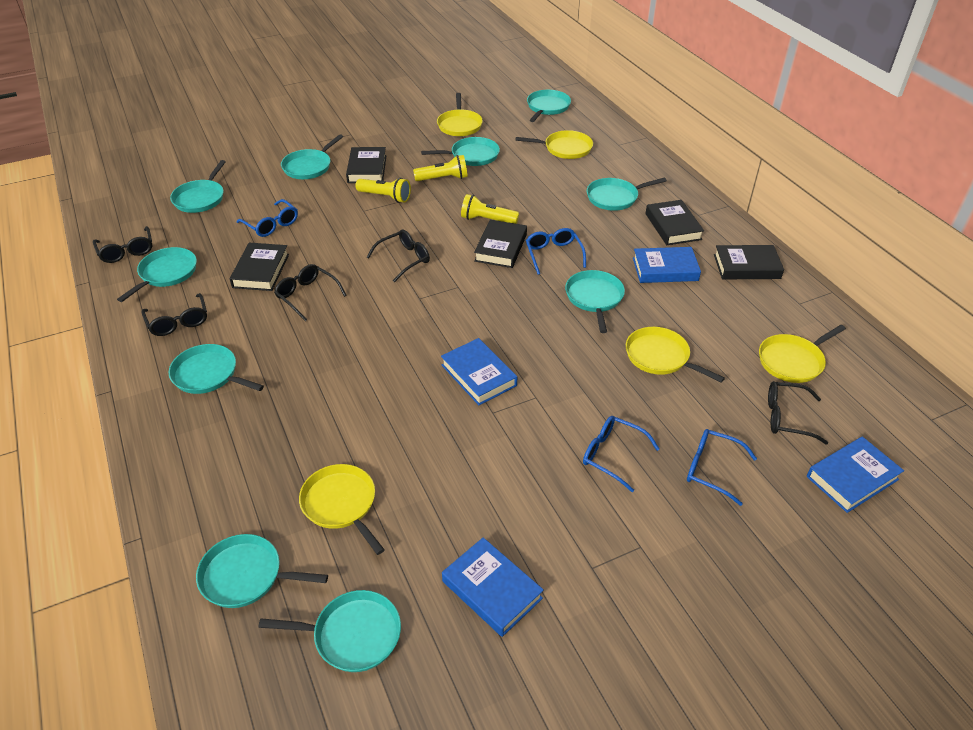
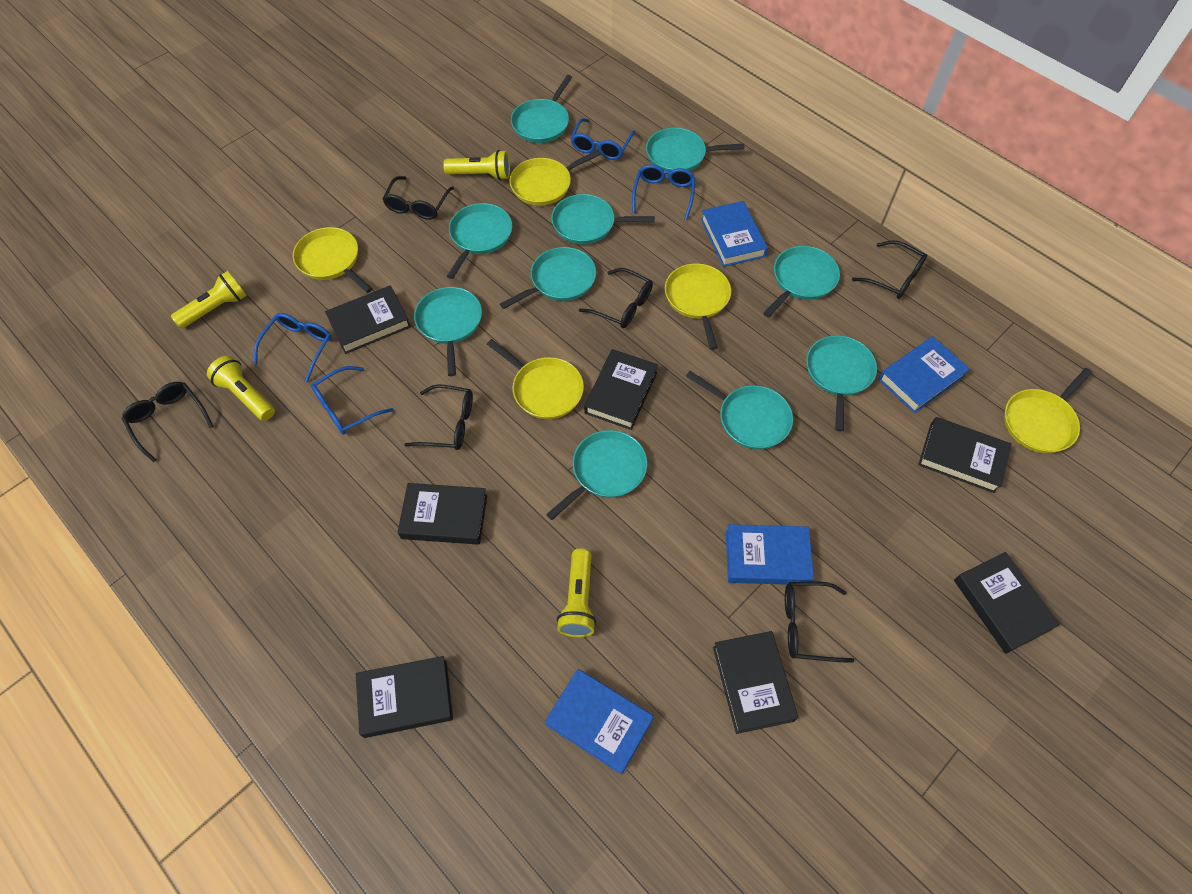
black book: 5 -> 7
black glasses: 5 -> 6
yellow flashlight: 3 -> 4

